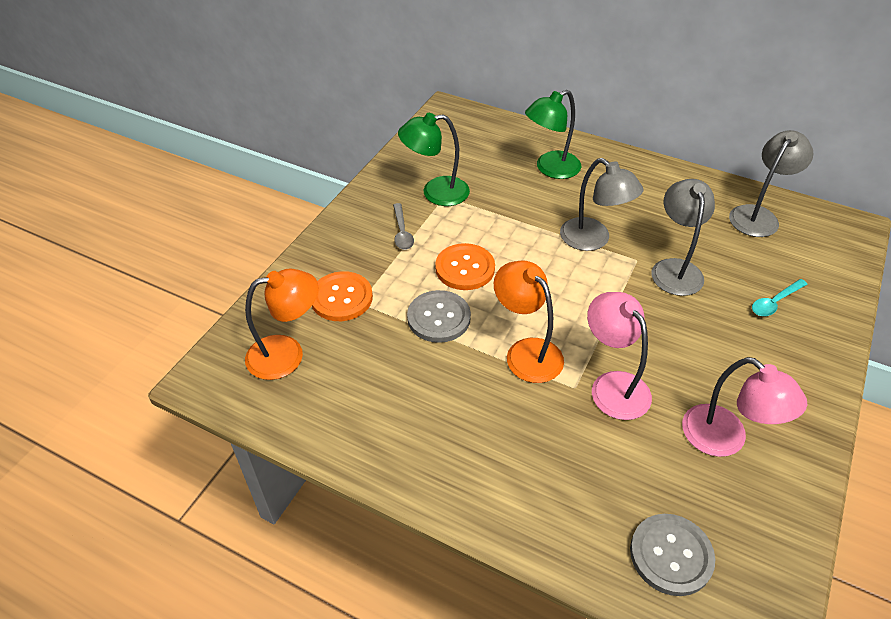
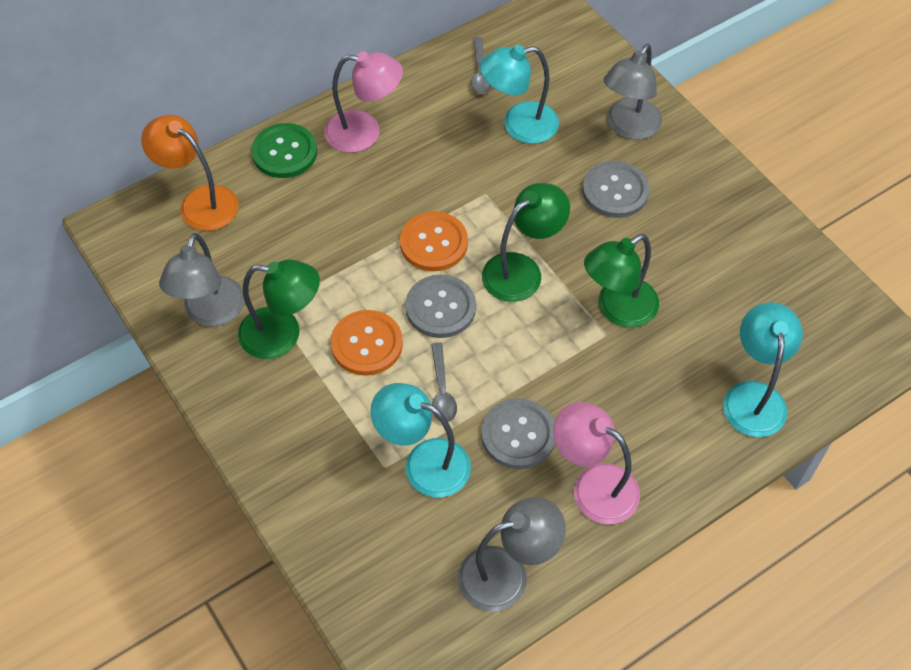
green button: 0 -> 1
green lamp: 2 -> 3
grey button: 2 -> 3
grey spoon: 1 -> 2
orange lamp: 2 -> 1
turquoise lamp: 0 -> 3
turquoise spoon: 1 -> 0

